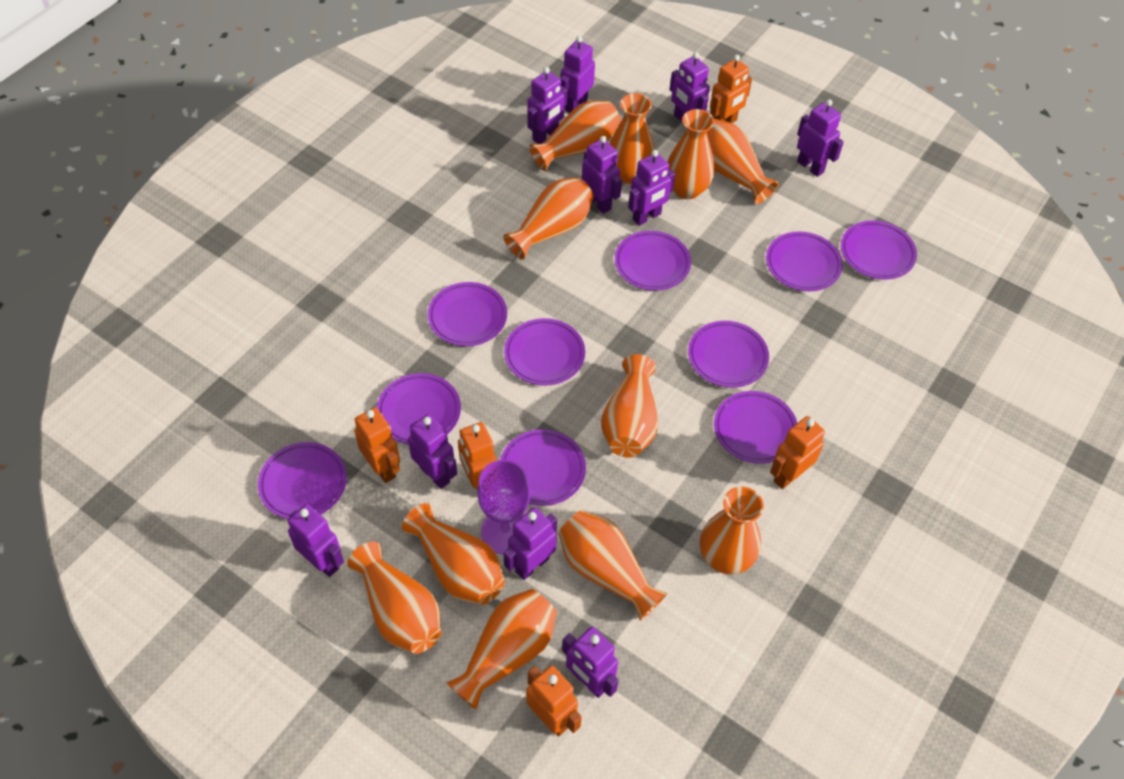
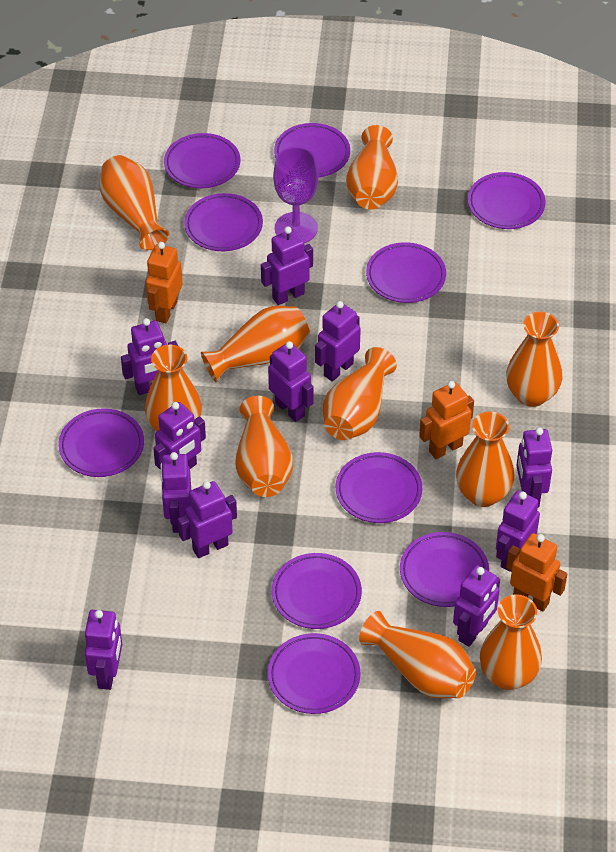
orange robot: 5 -> 3
orange vase: 11 -> 10
purple robot: 10 -> 11

